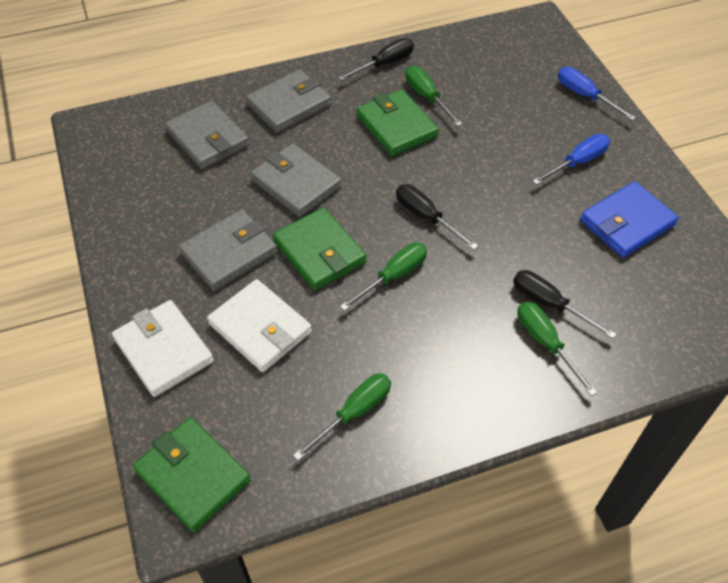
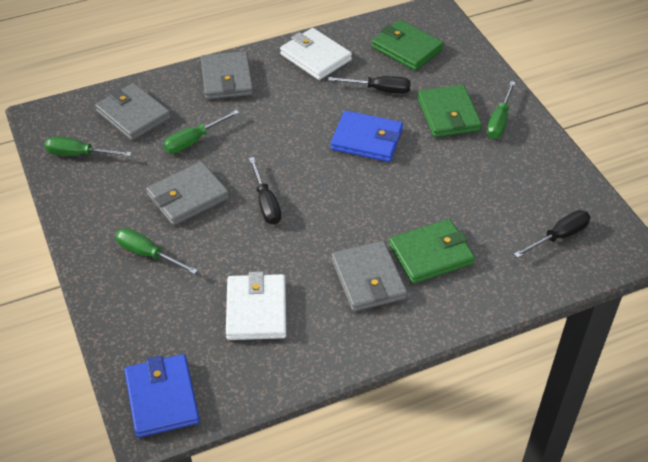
blue screwdriver: 2 -> 0
blue wallet: 1 -> 2

